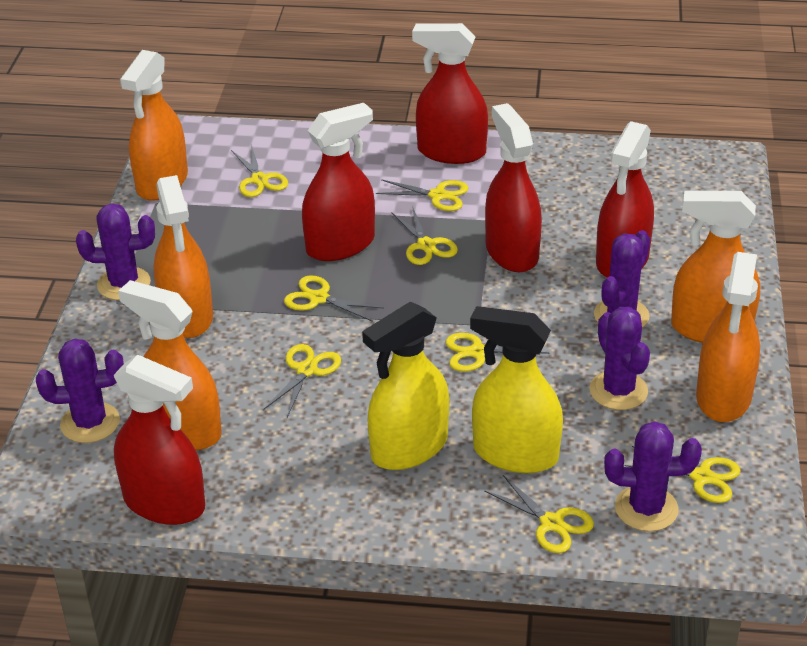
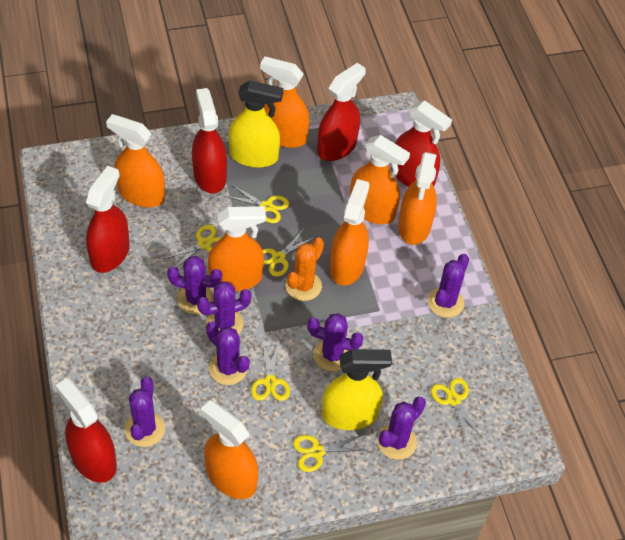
orange cactus: 0 -> 1
orange spray bottle: 5 -> 7
purple cactus: 5 -> 7
yellow scissors: 8 -> 6

